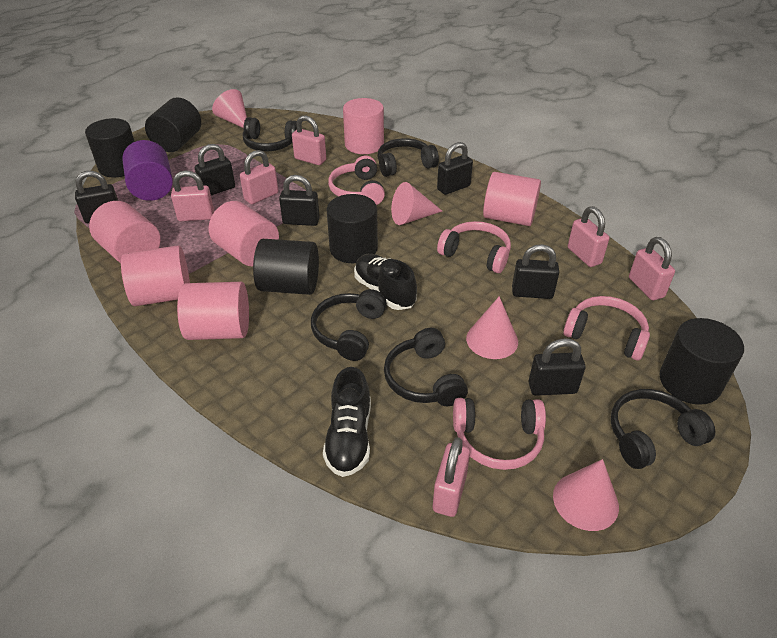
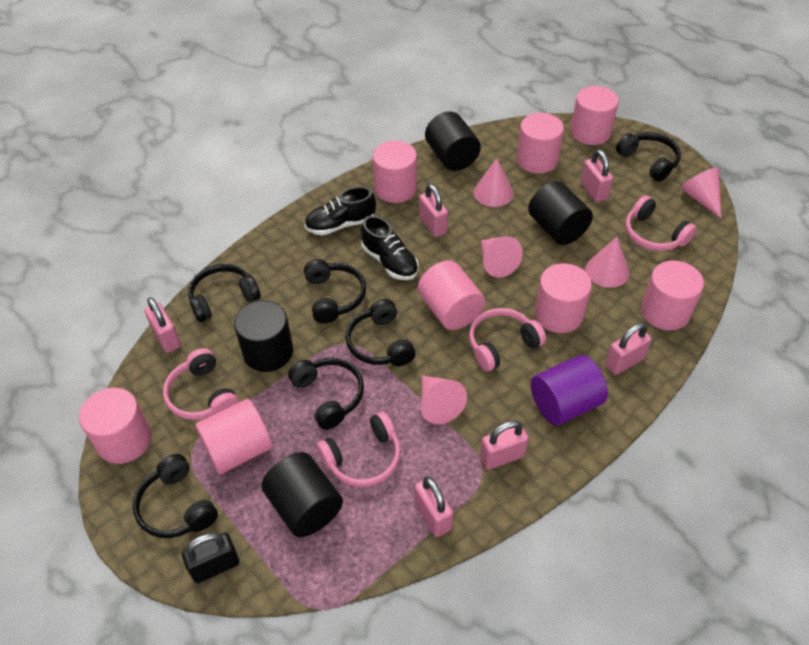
black cylinder: 5 -> 4
black headphones: 5 -> 6
black padlock: 6 -> 1
pink cone: 4 -> 5
pink cylinder: 6 -> 8

